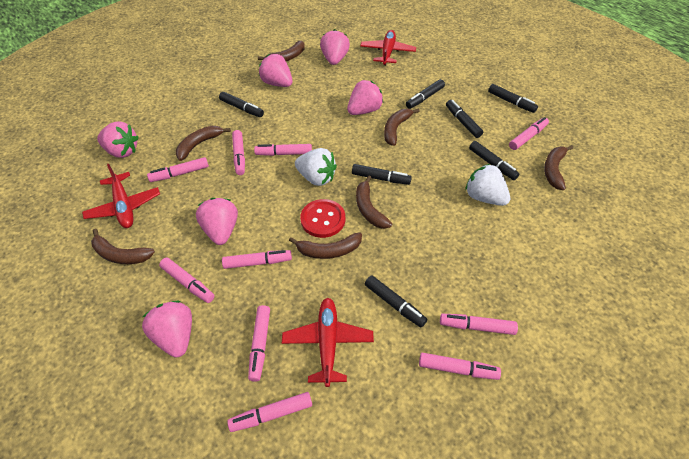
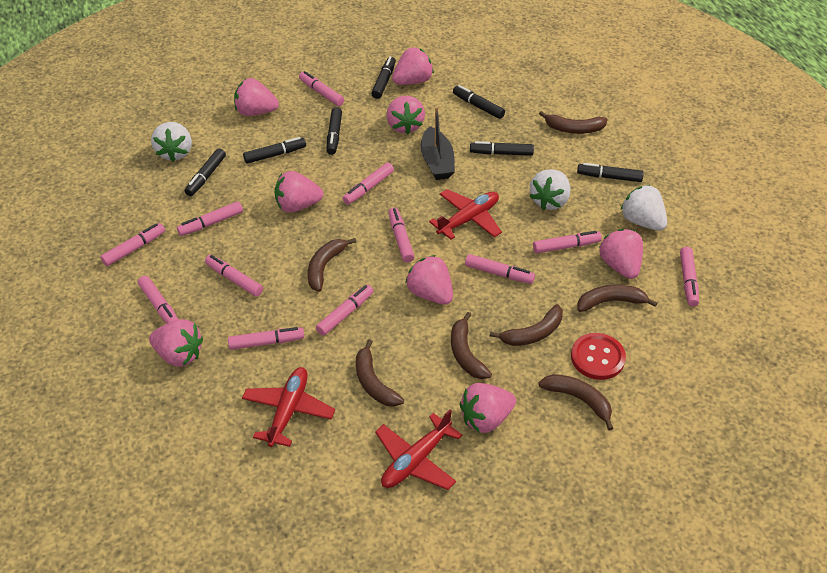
black boat: 0 -> 1
pink marker: 10 -> 12
pink strawberry: 6 -> 8
white strawberry: 2 -> 3

